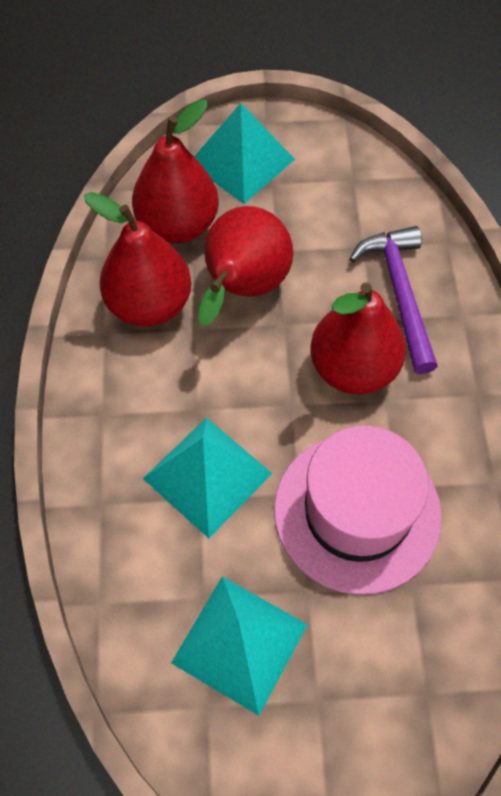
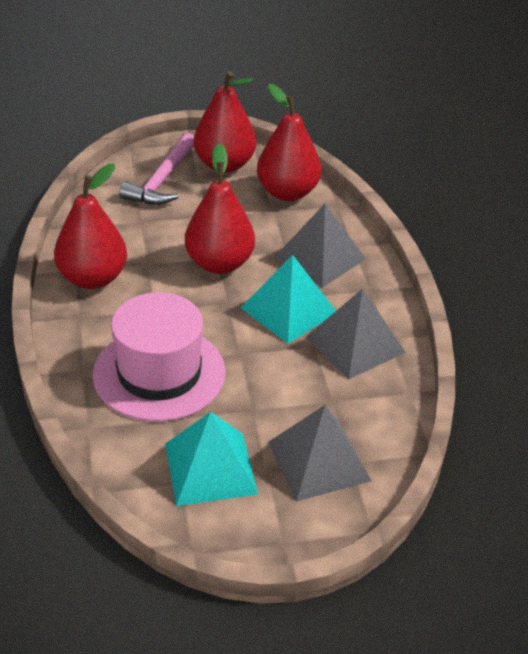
grey pyramid: 0 -> 3
pink hammer: 0 -> 1
purple hammer: 1 -> 0
turquoise pyramid: 3 -> 2

